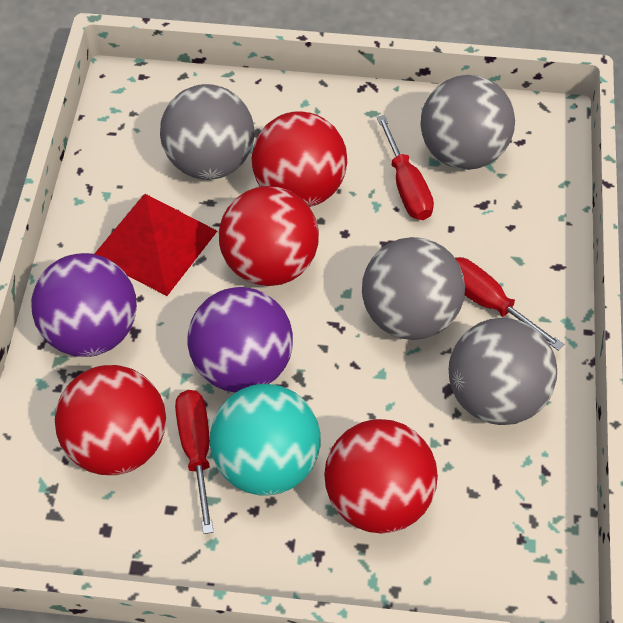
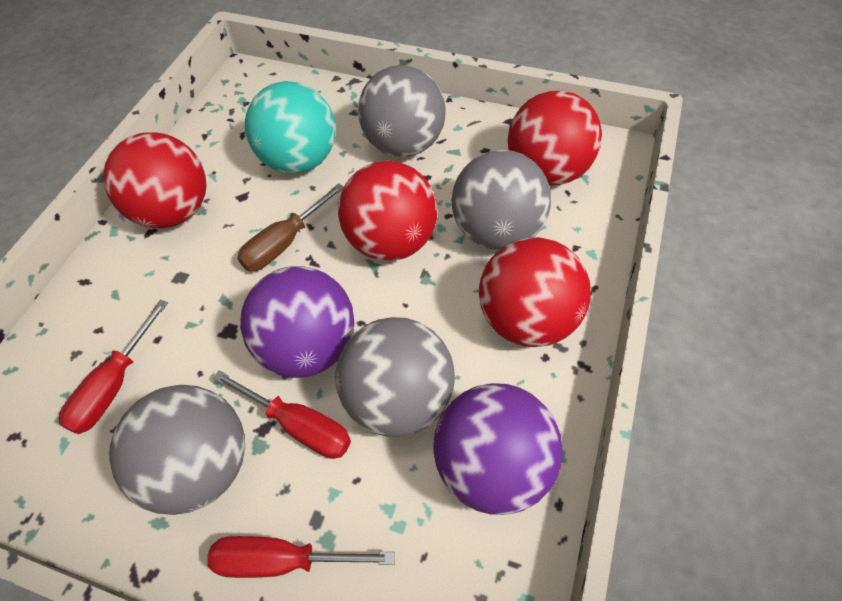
brown screwdriver: 0 -> 1
red pyramid: 1 -> 0

